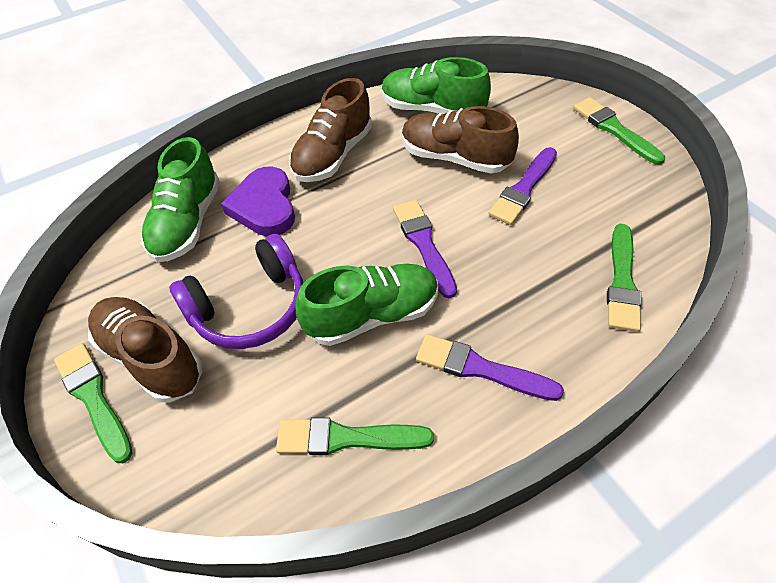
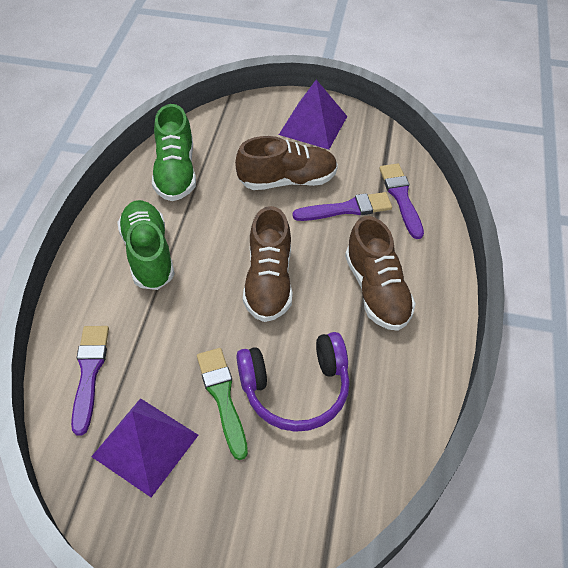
green brush: 4 -> 1
green shoe: 3 -> 2
purple heart: 1 -> 0
purple pyramid: 0 -> 2

